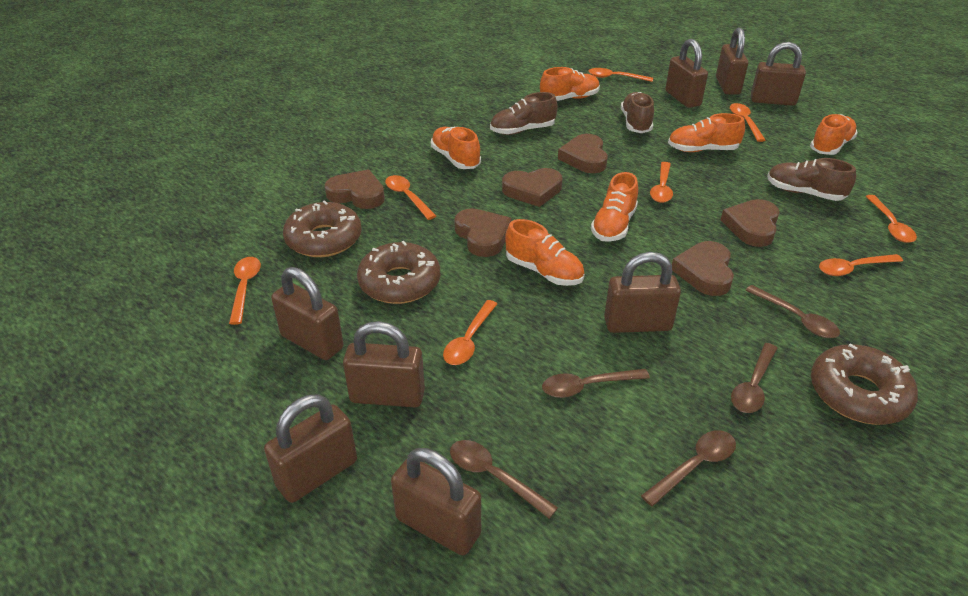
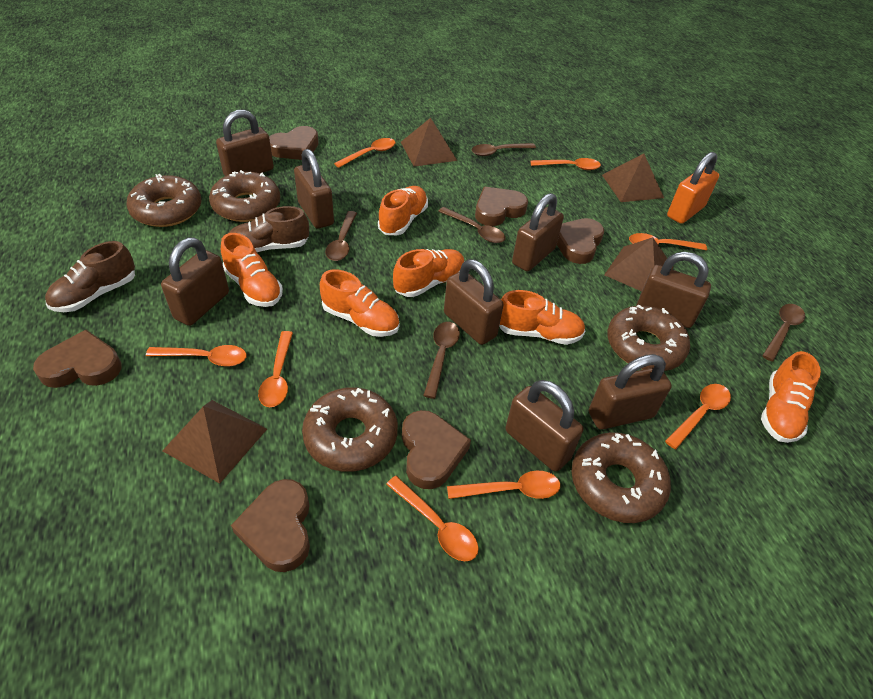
brown donut: 3 -> 5
brown pyramid: 0 -> 4
brown shoe: 3 -> 2
orange padlock: 0 -> 1

